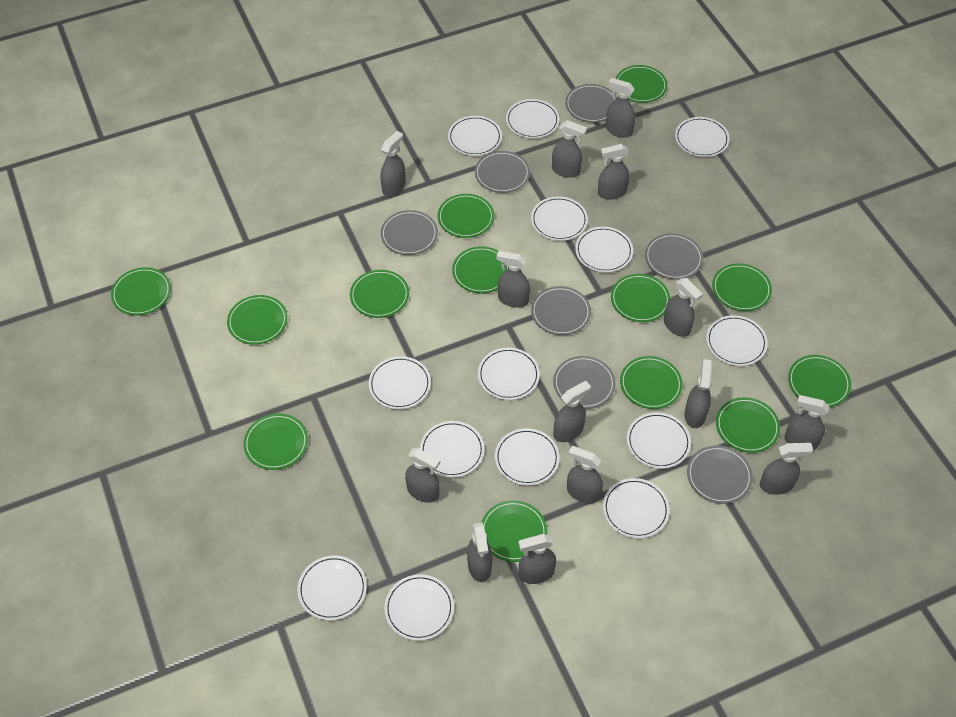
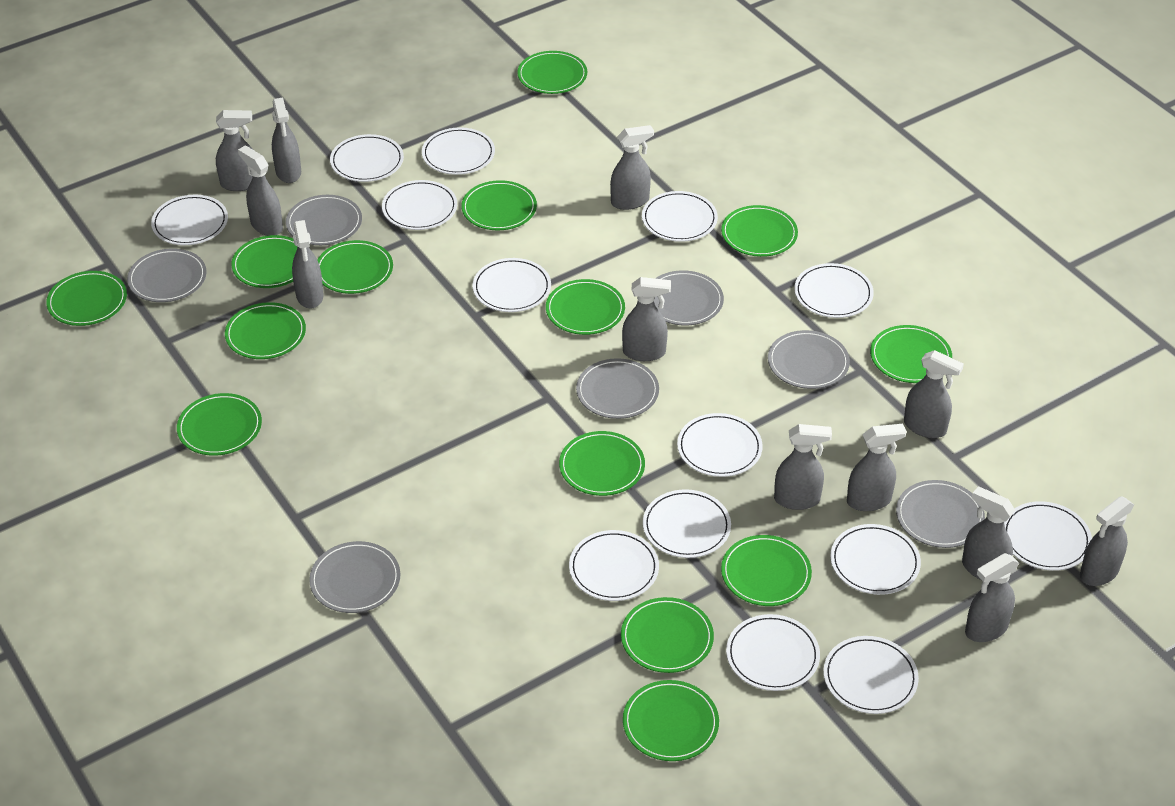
green plate: 13 -> 14
grey spray bottle: 14 -> 12

